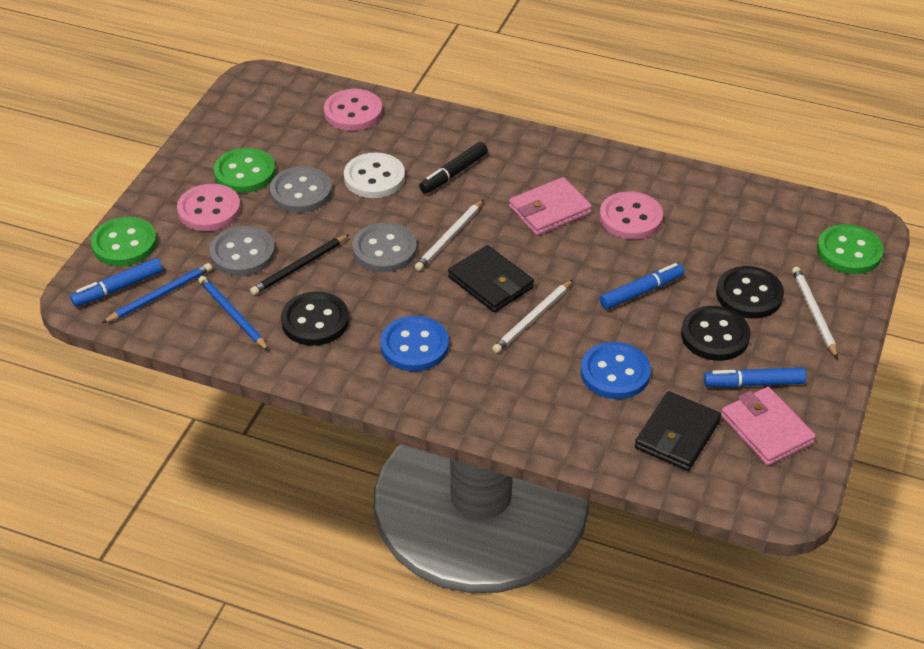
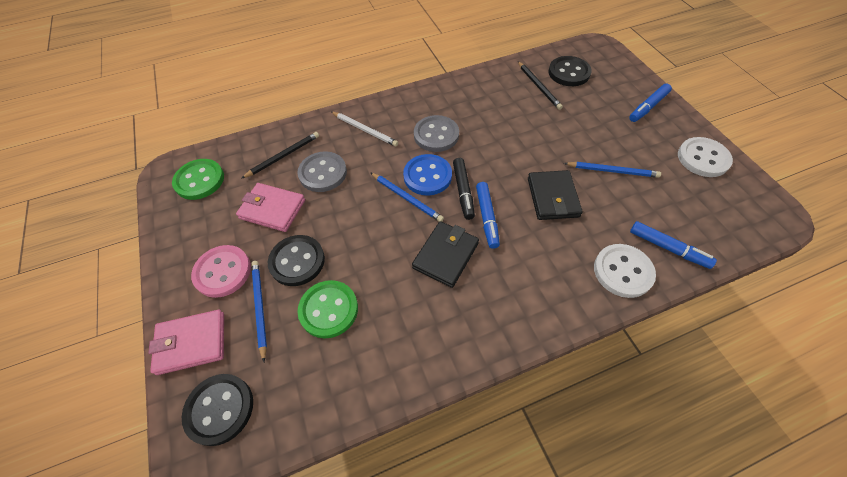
black pencil: 1 -> 2
blue button: 2 -> 1
blue pencil: 2 -> 3
green button: 3 -> 2
grey button: 3 -> 2
pink button: 3 -> 1
white button: 1 -> 2
white pencil: 3 -> 1

